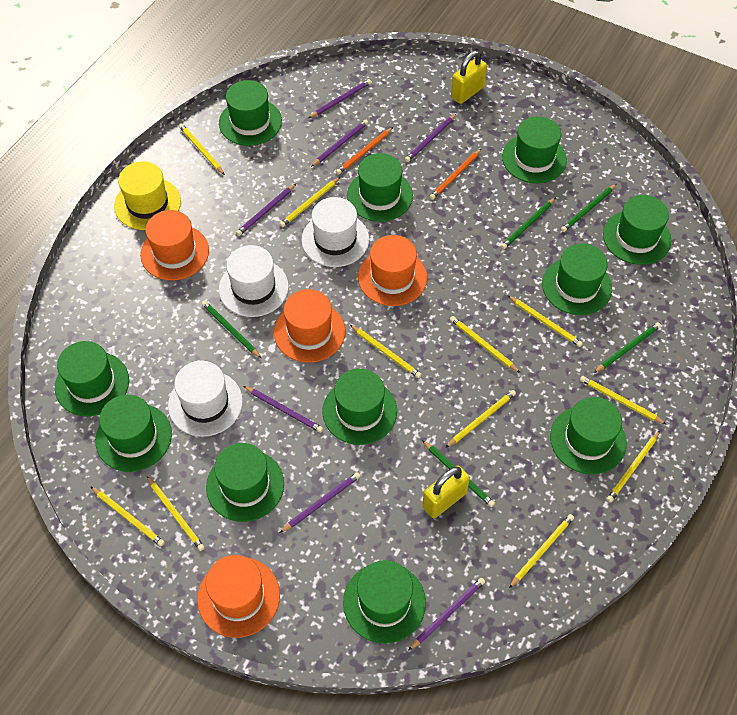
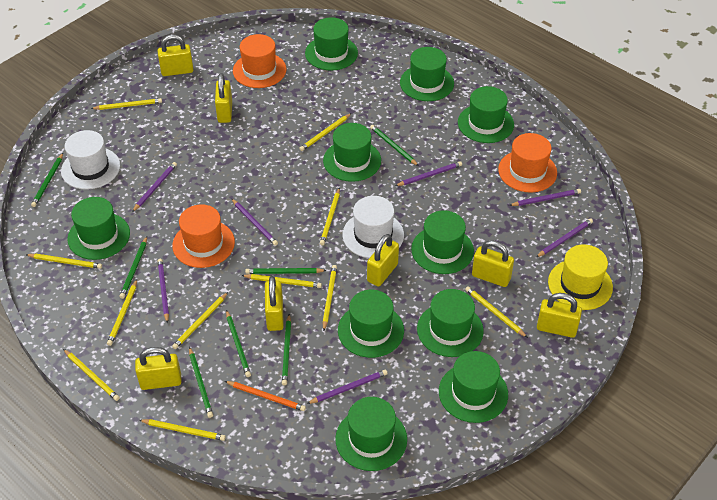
green hat: 11 -> 10
green pencil: 5 -> 7
orange hat: 4 -> 3
orange pencil: 2 -> 1
white hat: 3 -> 2
yellow padlock: 2 -> 7

